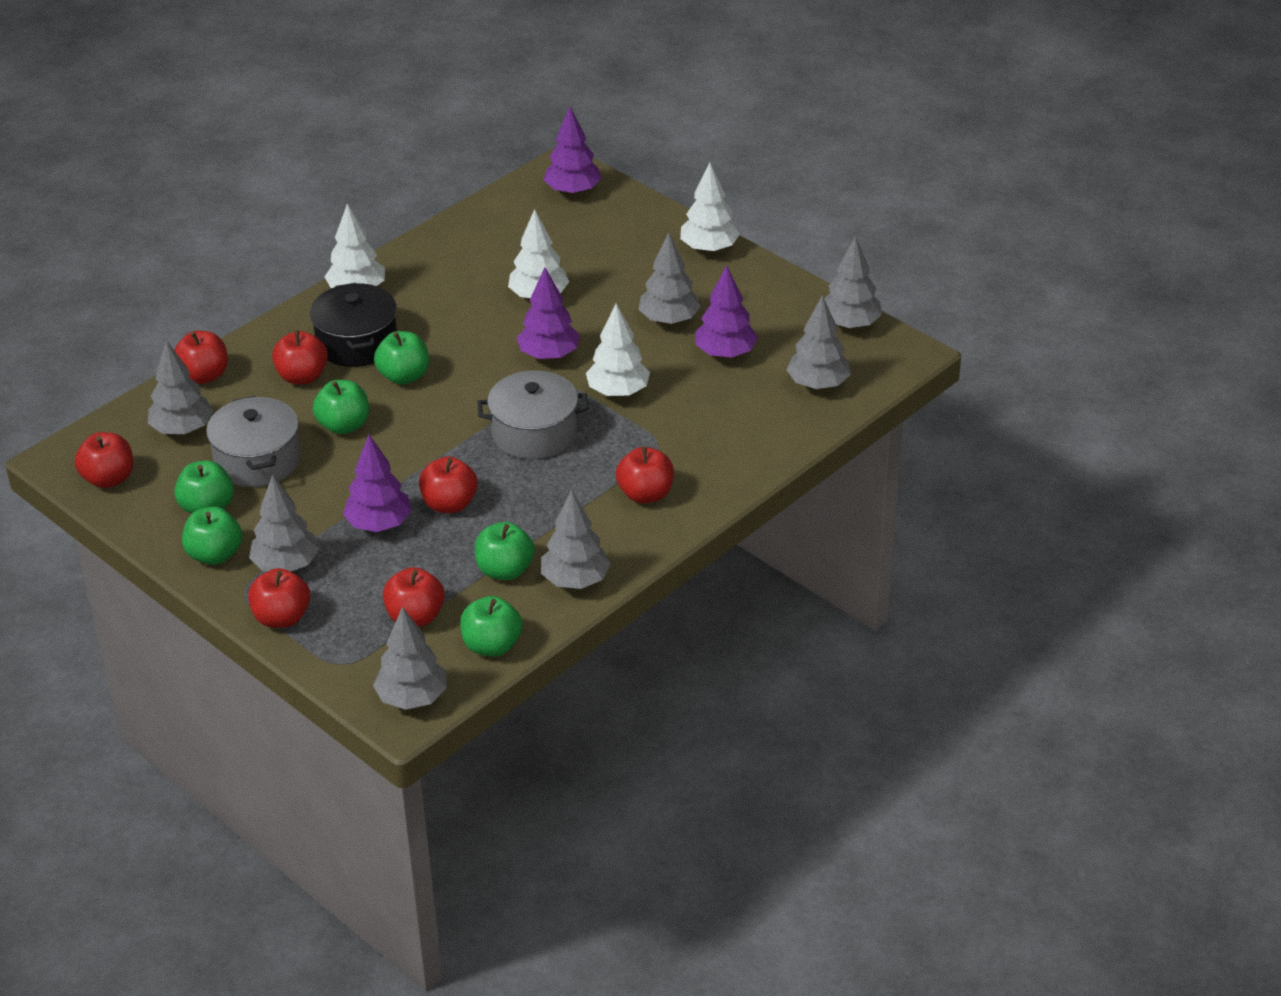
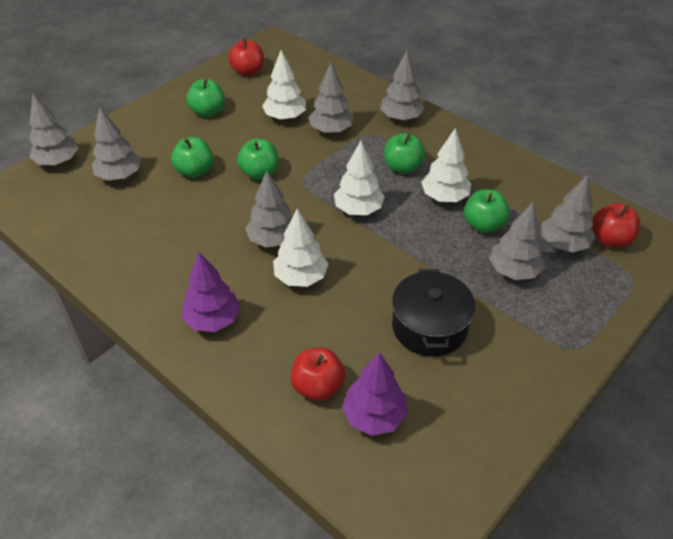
green apple: 6 -> 5
grey pot: 2 -> 0
purple tree: 4 -> 2
red apple: 7 -> 3

